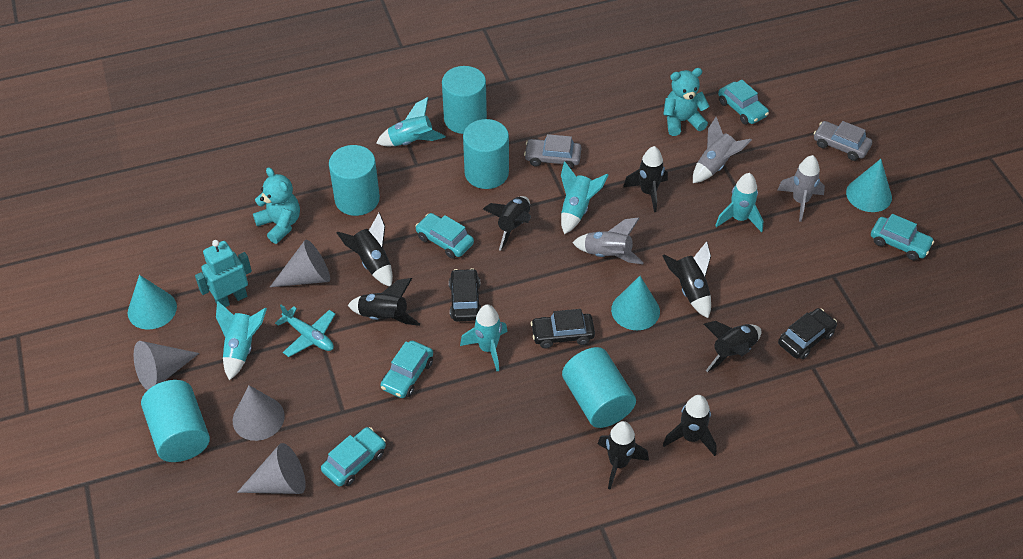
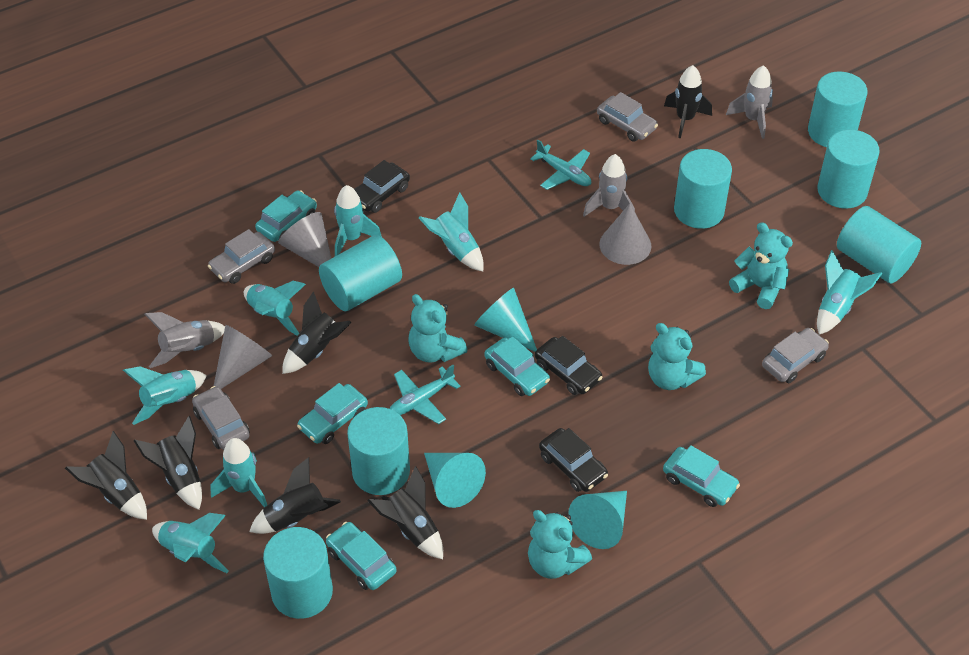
black rocket: 8 -> 6
grey car: 2 -> 4
grey cone: 4 -> 3
turquoise cylinder: 5 -> 7
turquoise plane: 1 -> 2
turquoise robot: 1 -> 0
turquoise rocket: 5 -> 7
turquoise teddy bear: 2 -> 4

